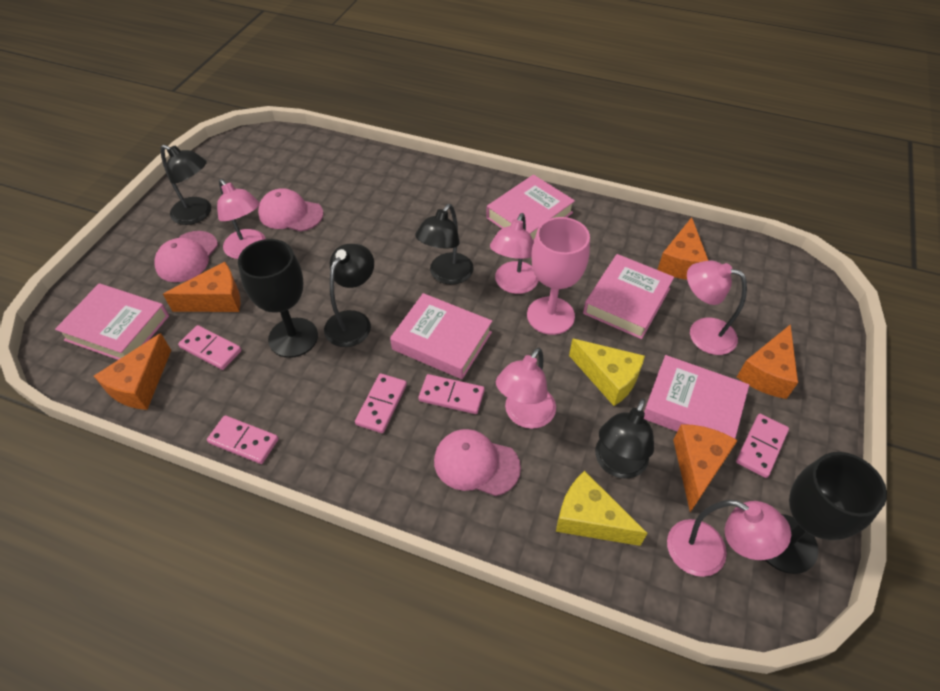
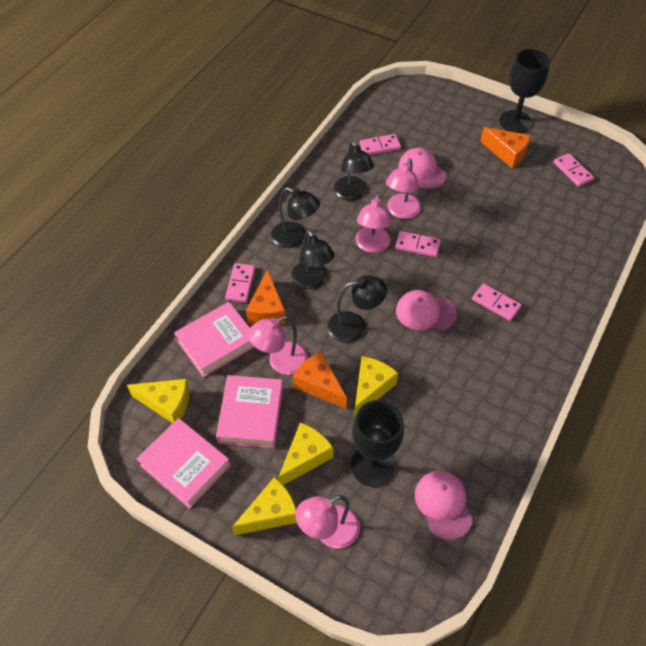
orange cheese: 5 -> 3
pink book: 5 -> 3
pink goblet: 1 -> 0
pink lamp: 5 -> 4
yellow cheese: 2 -> 4

